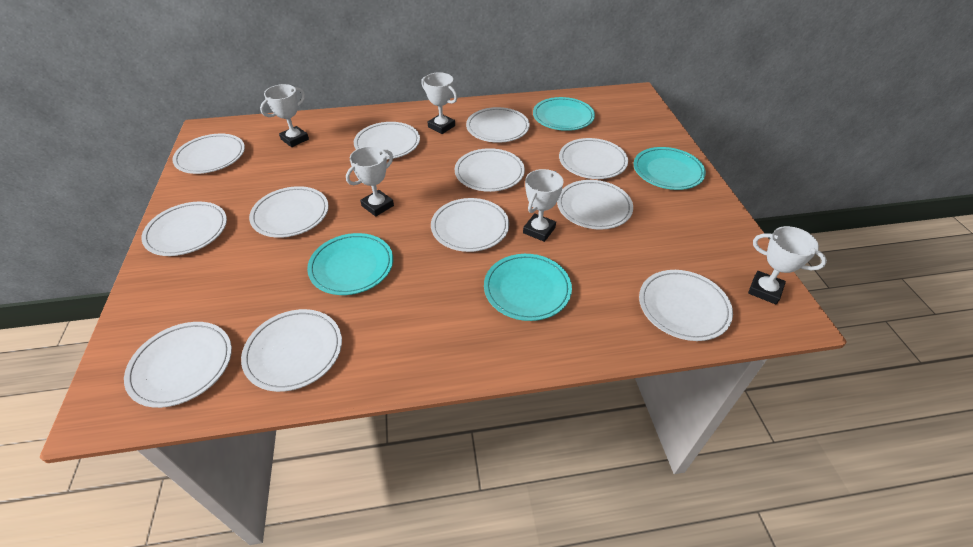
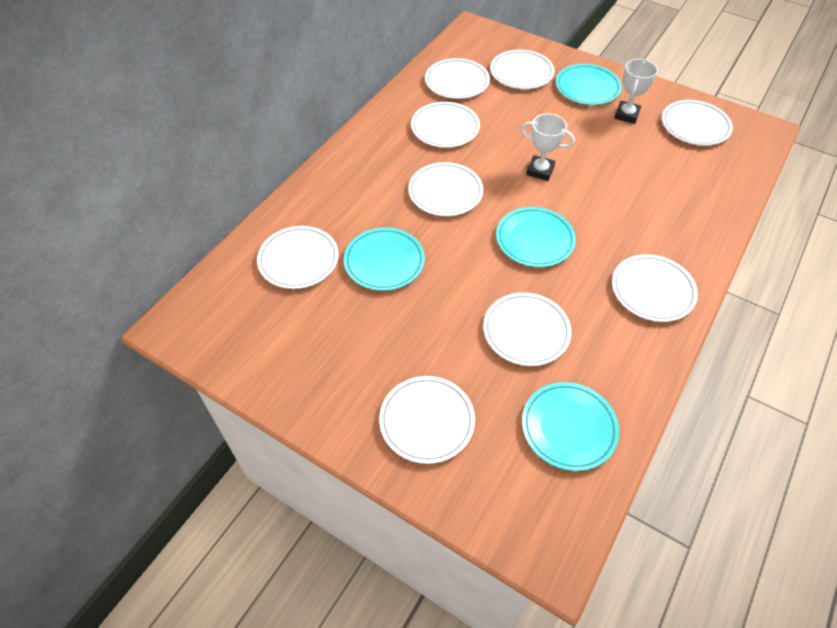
white plate: 12 -> 9
white trophy: 5 -> 2

